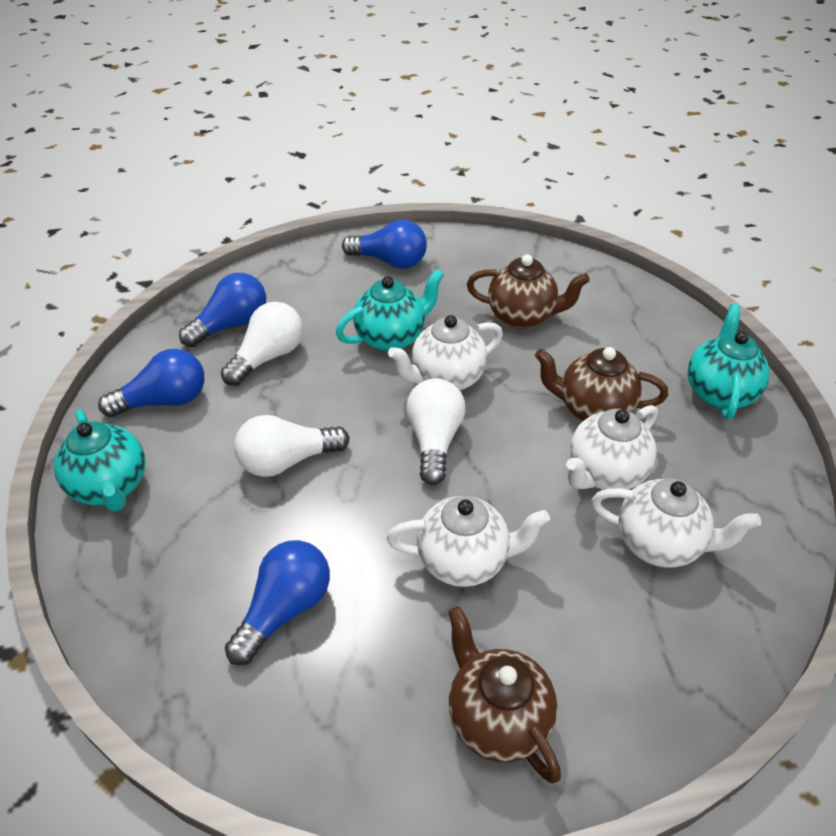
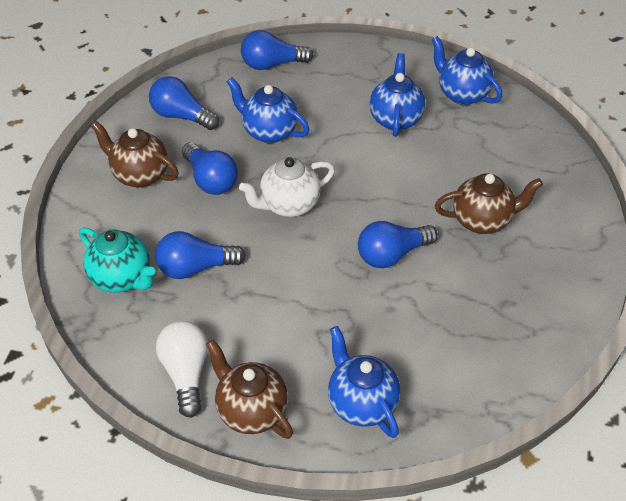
blue light bulb: 4 -> 5
blue teapot: 0 -> 4
turquoise teapot: 3 -> 1
white light bulb: 3 -> 1
white teapot: 4 -> 1

